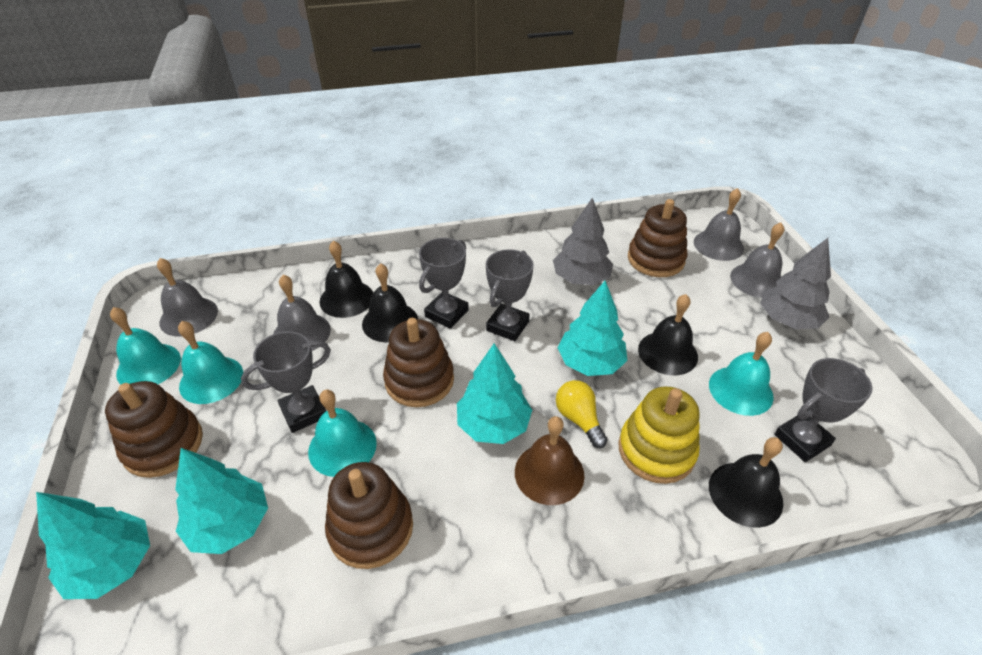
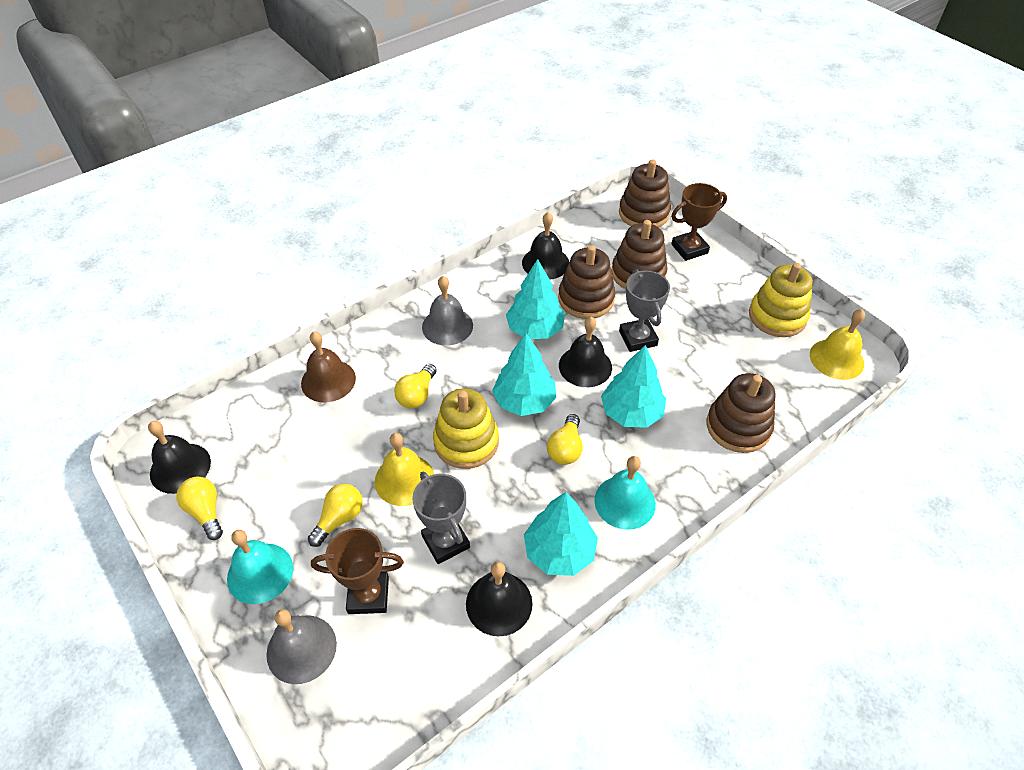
brown trophy: 0 -> 2
grey bell: 4 -> 2
grey tree: 2 -> 0
grey trophy: 4 -> 2
turquoise bell: 4 -> 2
yellow bell: 0 -> 2
yellow light bulb: 1 -> 4
yellow stacking toy: 1 -> 2

